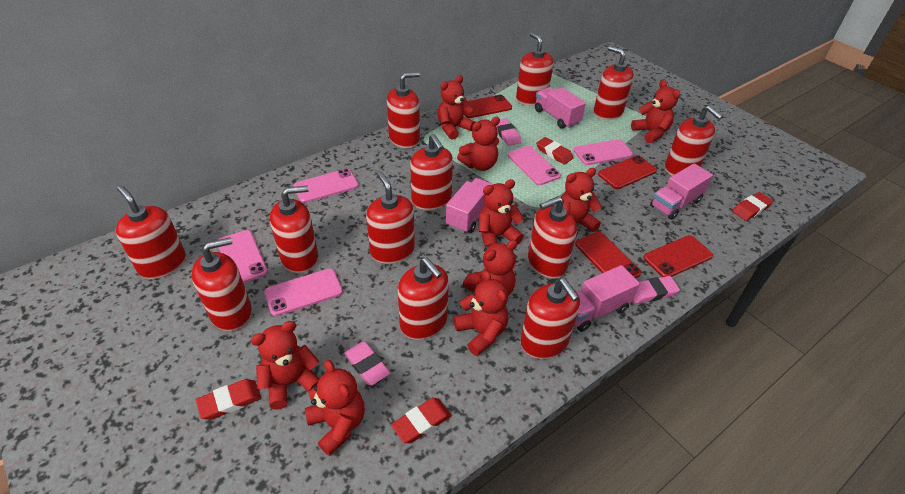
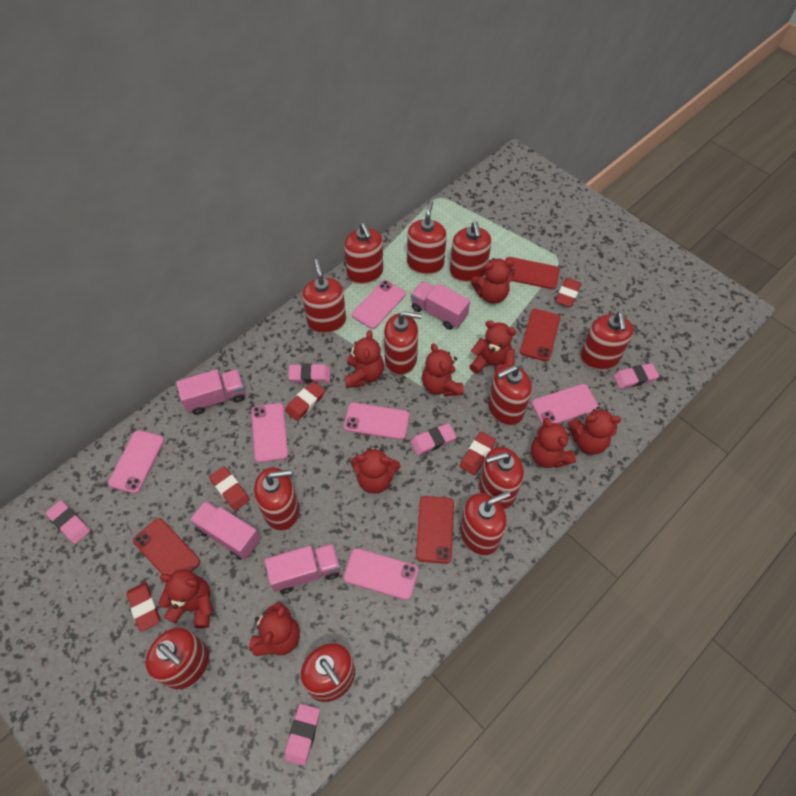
pink eraser: 3 -> 5
pink phone: 5 -> 6
red eraser: 4 -> 5

